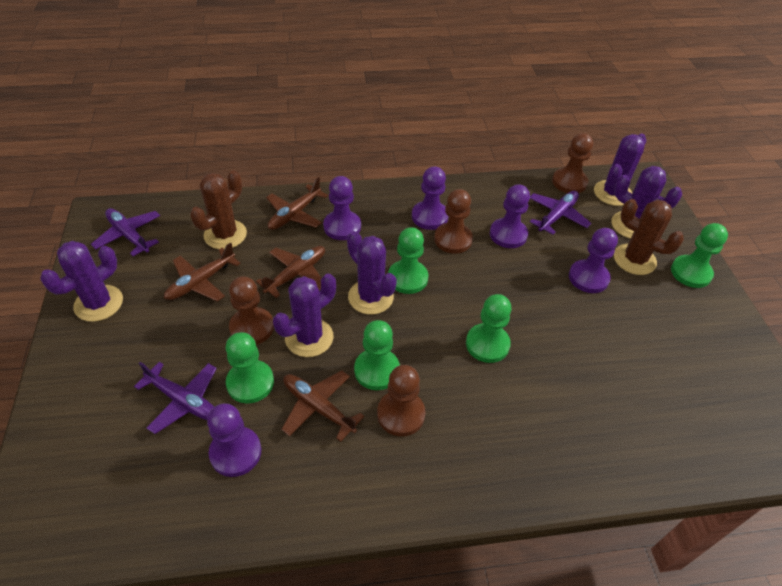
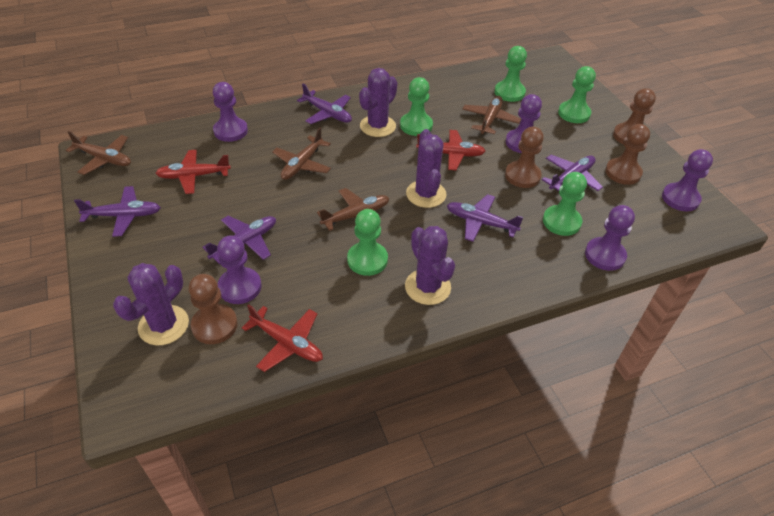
brown cactus: 2 -> 0
purple cactus: 5 -> 4
purple plane: 3 -> 5
red plane: 0 -> 3

